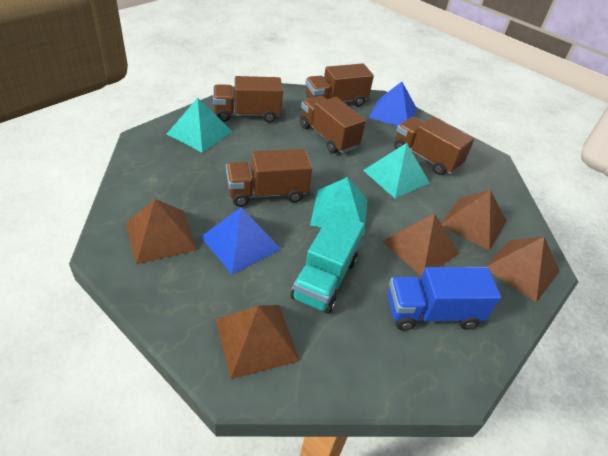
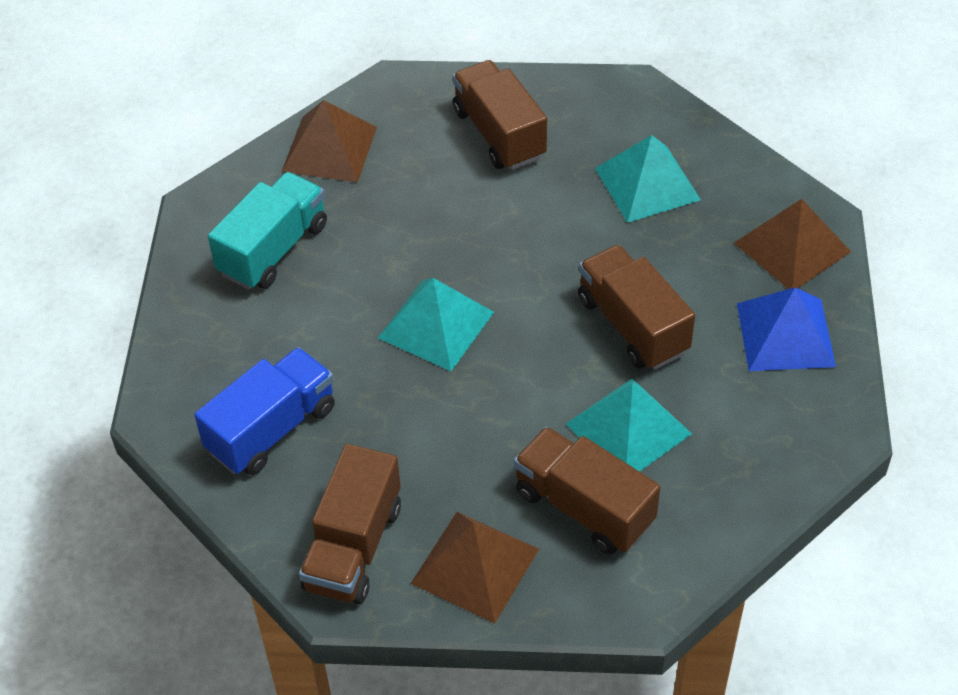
blue pyramid: 2 -> 1
brown pyramid: 5 -> 3
brown truck: 5 -> 4

